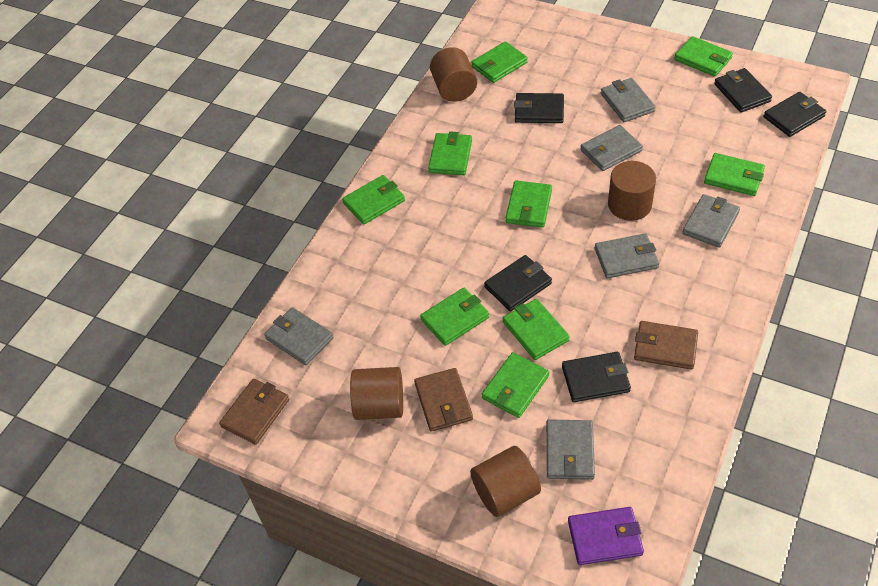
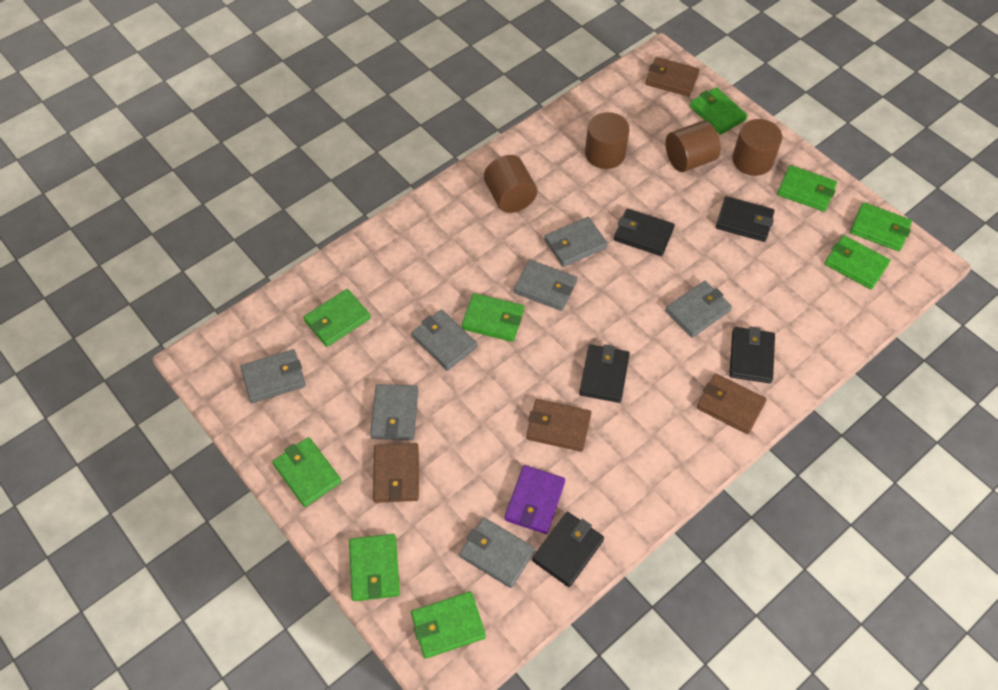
brown wallet: 3 -> 4
grey wallet: 6 -> 7

